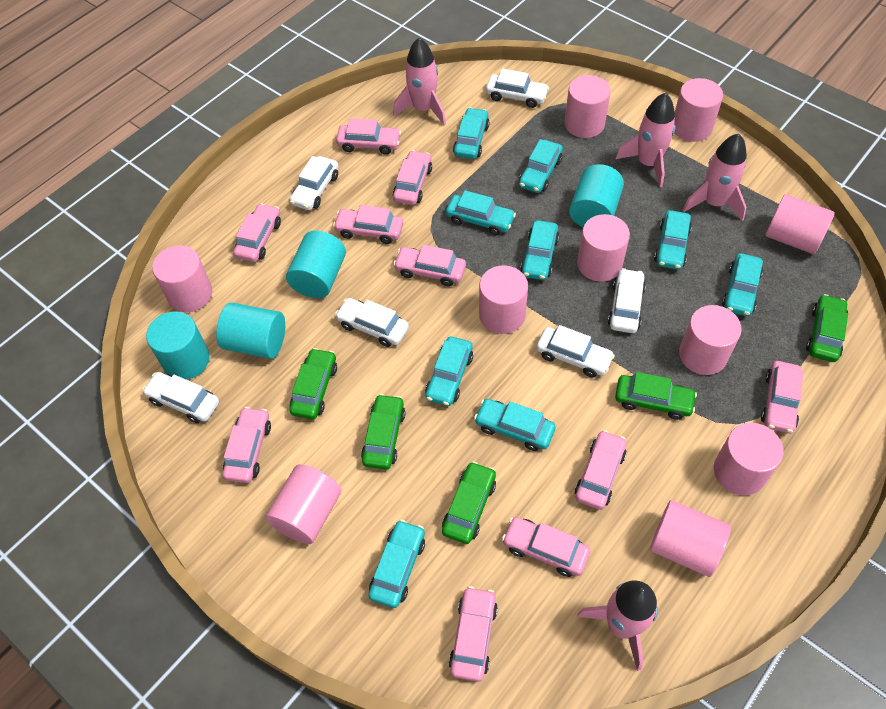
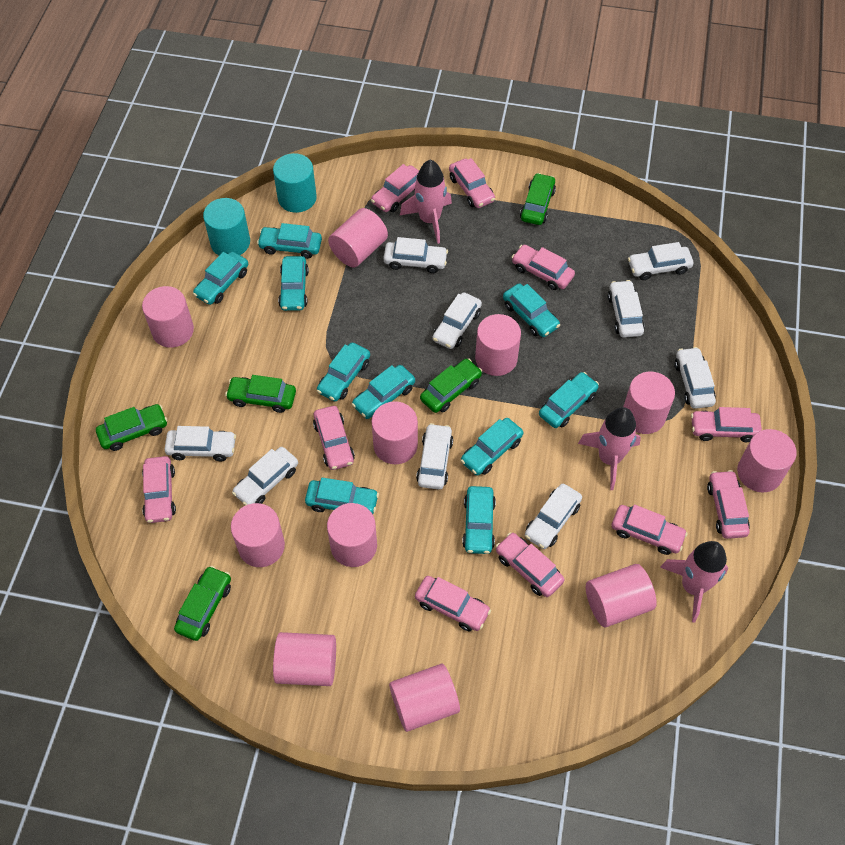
pink cylinder: 10 -> 11
pink rocket: 4 -> 3
turquoise car: 9 -> 10
turquoise cylinder: 4 -> 2
white car: 6 -> 9

